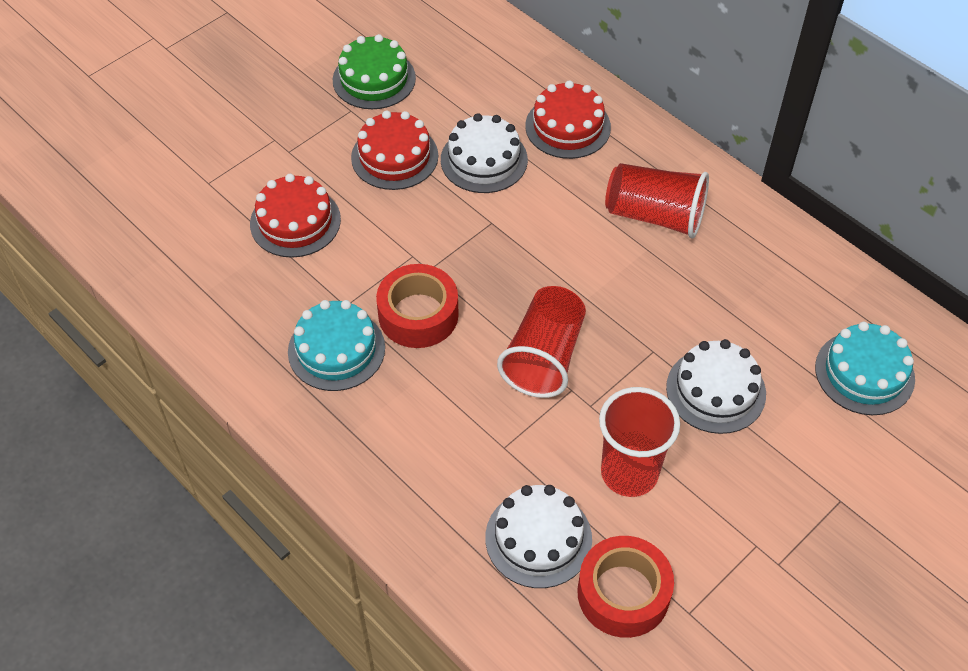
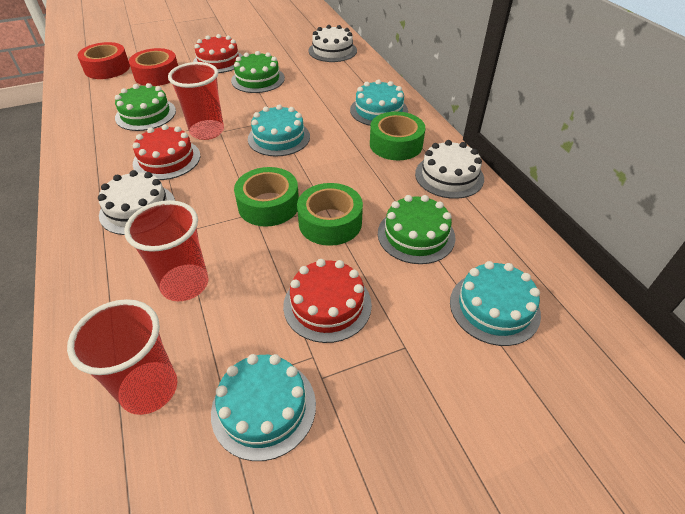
green cake: 1 -> 3
green tape: 0 -> 3
turquoise cake: 2 -> 4

